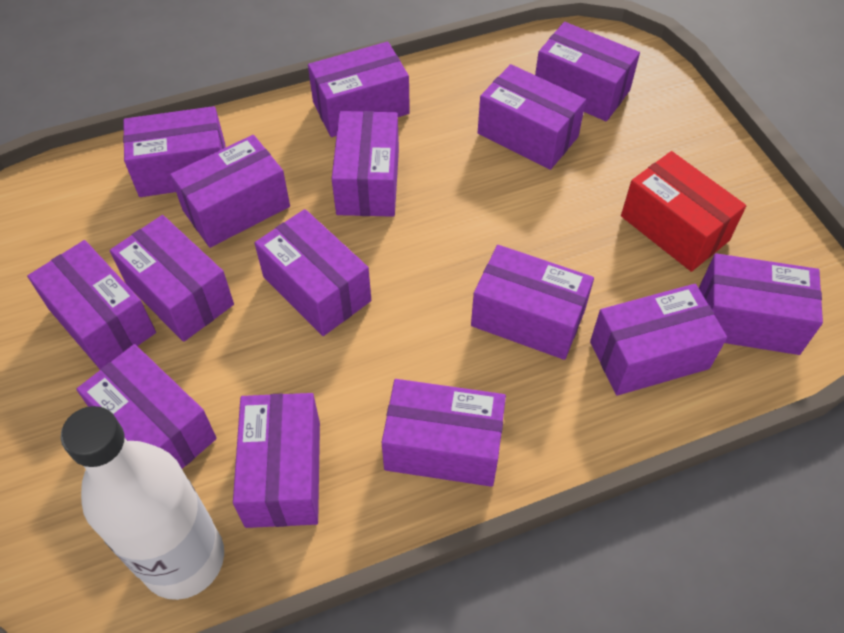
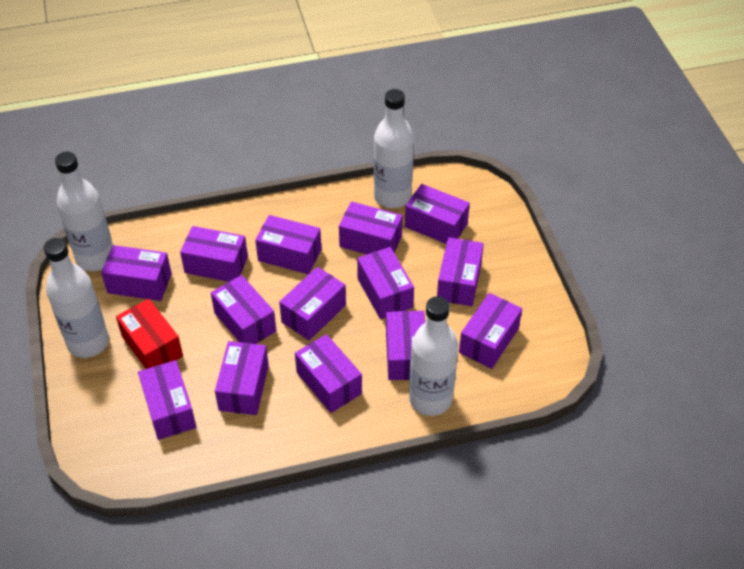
purple box: 15 -> 14
white bottle: 1 -> 4

